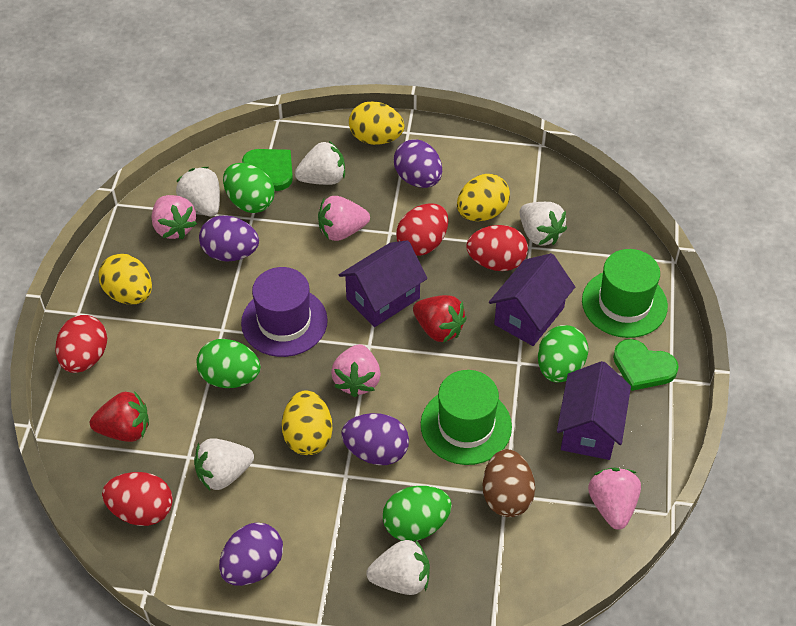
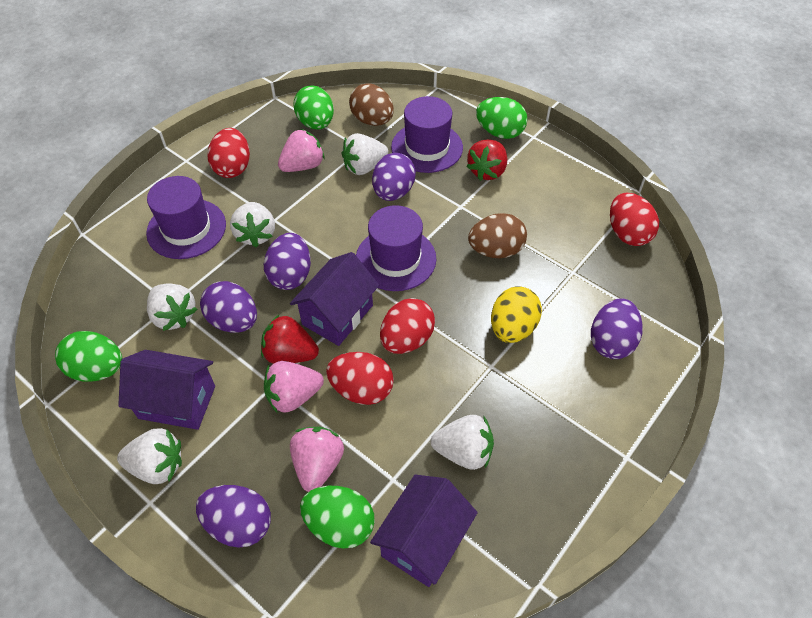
brown egg: 1 -> 2
green hat: 2 -> 0
green heart: 2 -> 0
pink strawberry: 4 -> 3
purple egg: 4 -> 5
purple hat: 1 -> 3
yellow egg: 4 -> 1

